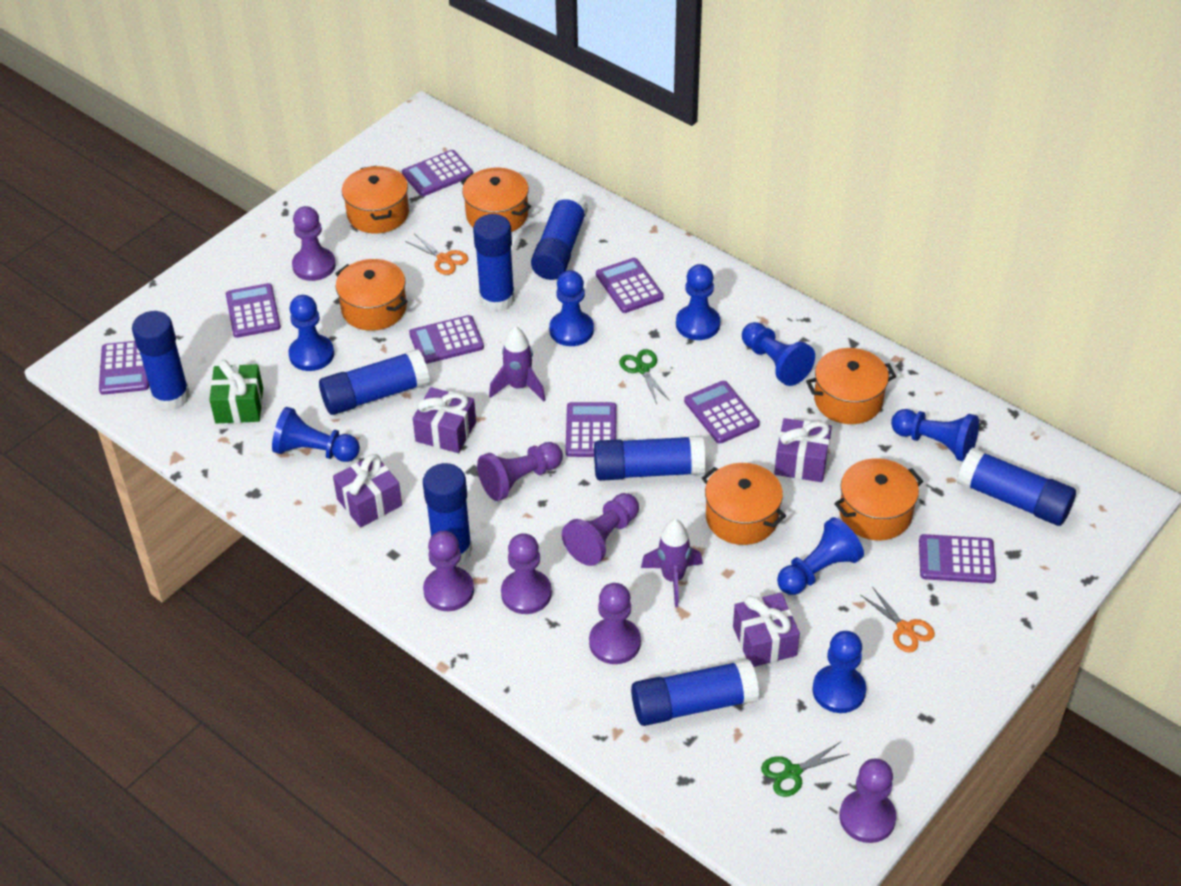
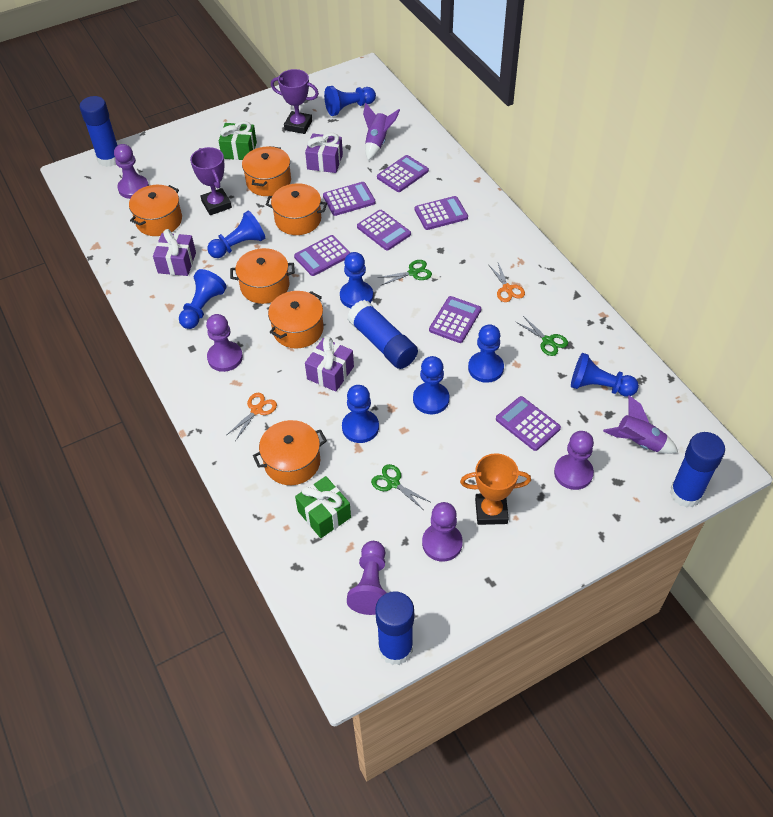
blue glue stick: 8 -> 4
green gift: 1 -> 2
green scissors: 2 -> 3
orange trophy: 0 -> 1
purple calculator: 8 -> 7
purple gift: 4 -> 3
purple pawn: 7 -> 5
purple trophy: 0 -> 2

